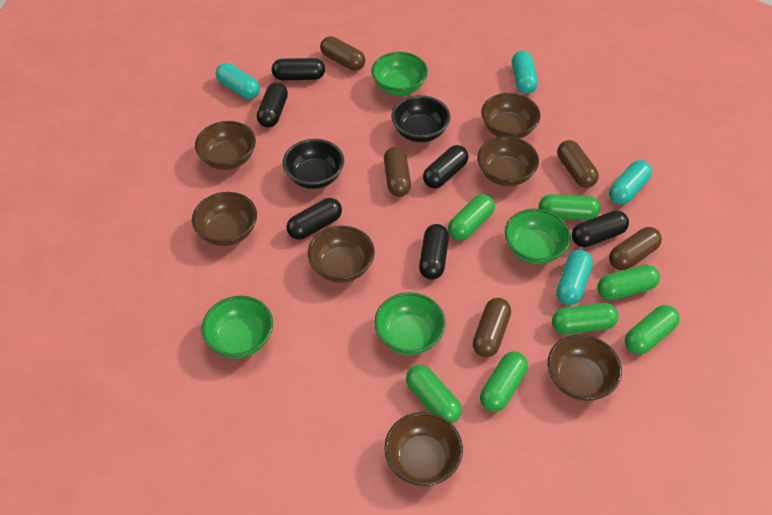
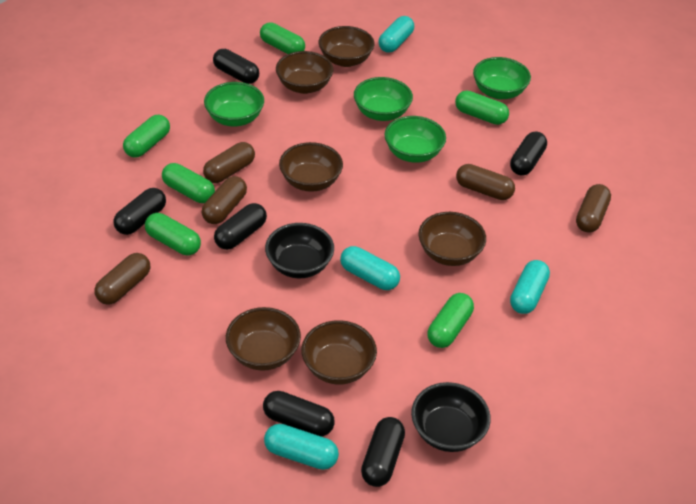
brown bowl: 7 -> 6
green capsule: 7 -> 6

